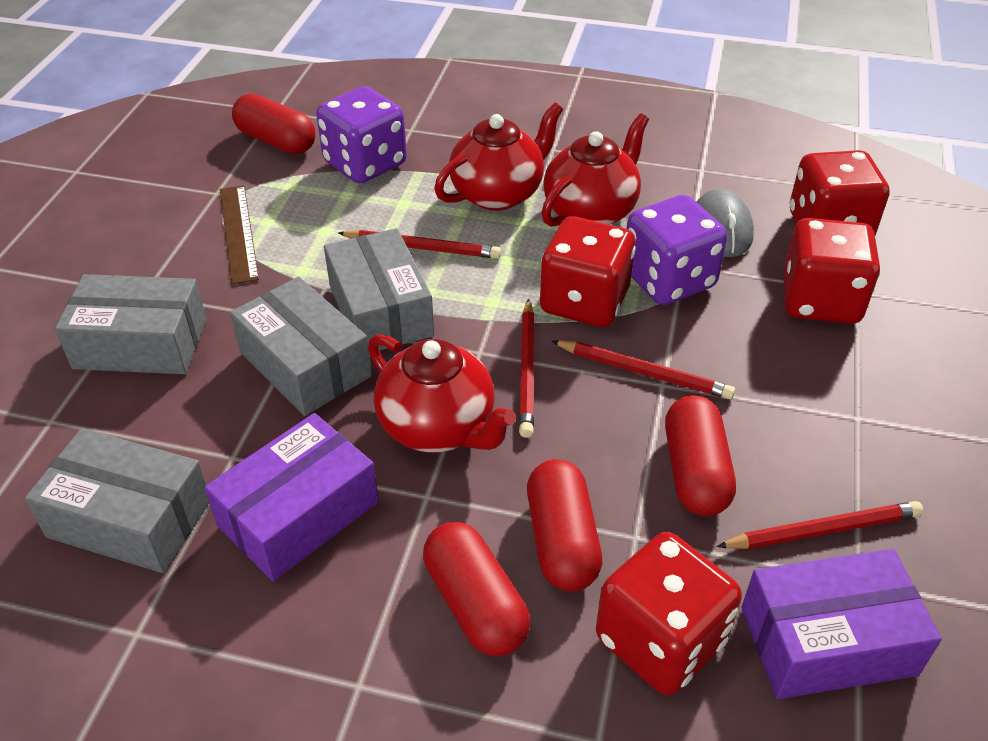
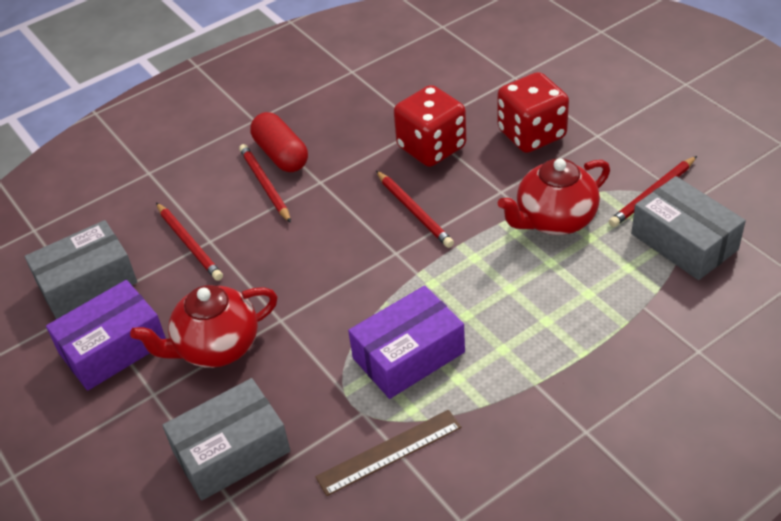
grey box: 4 -> 3
grey mouse: 1 -> 0
purple dice: 2 -> 0
red capsule: 4 -> 1
red dice: 4 -> 2
red teapot: 3 -> 2

